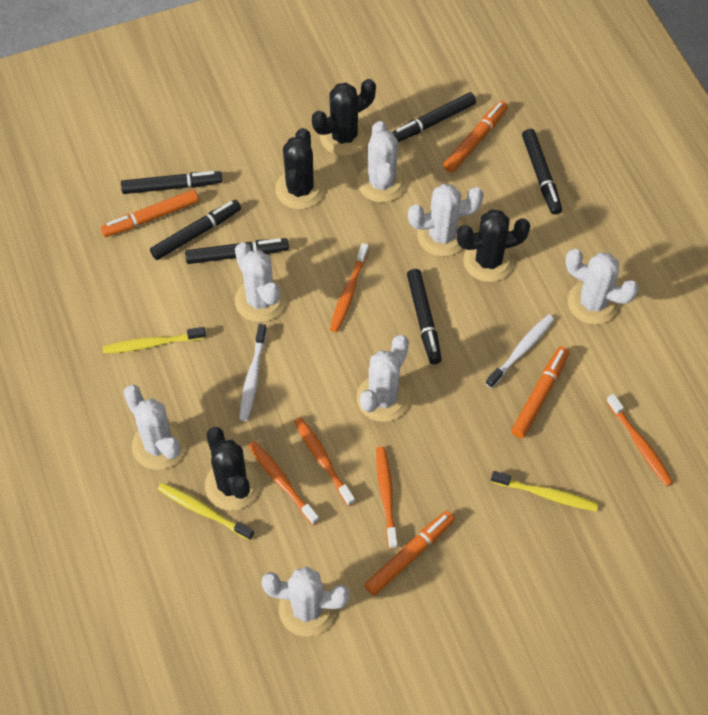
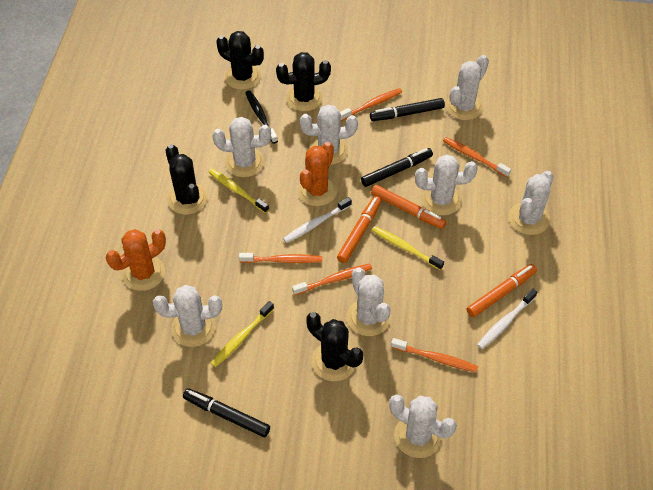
black marker: 6 -> 3
black toothbrush: 0 -> 1
orange cactus: 0 -> 2
orange marker: 4 -> 3
white cactus: 7 -> 8

